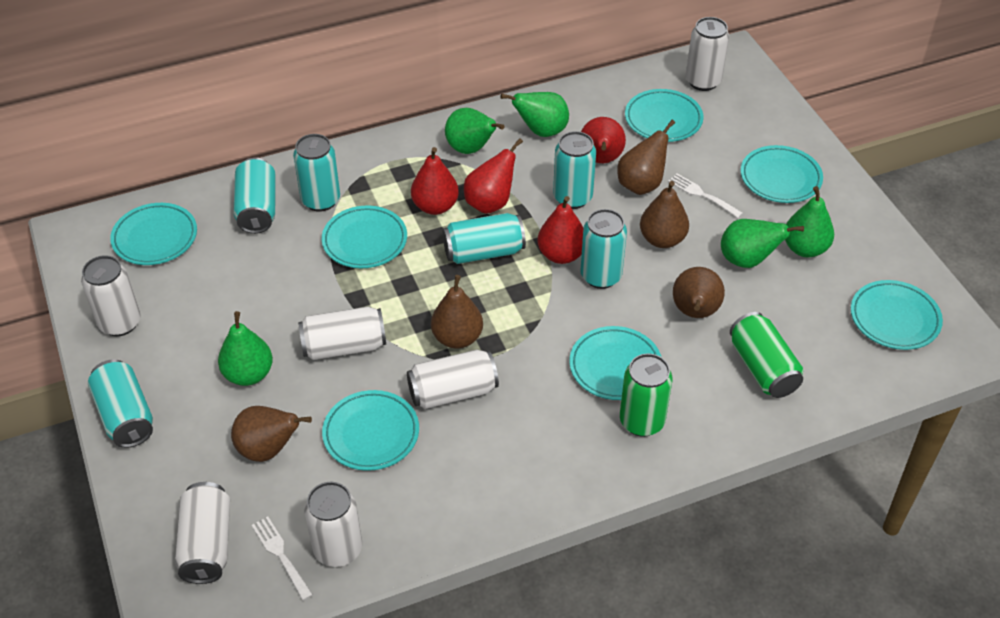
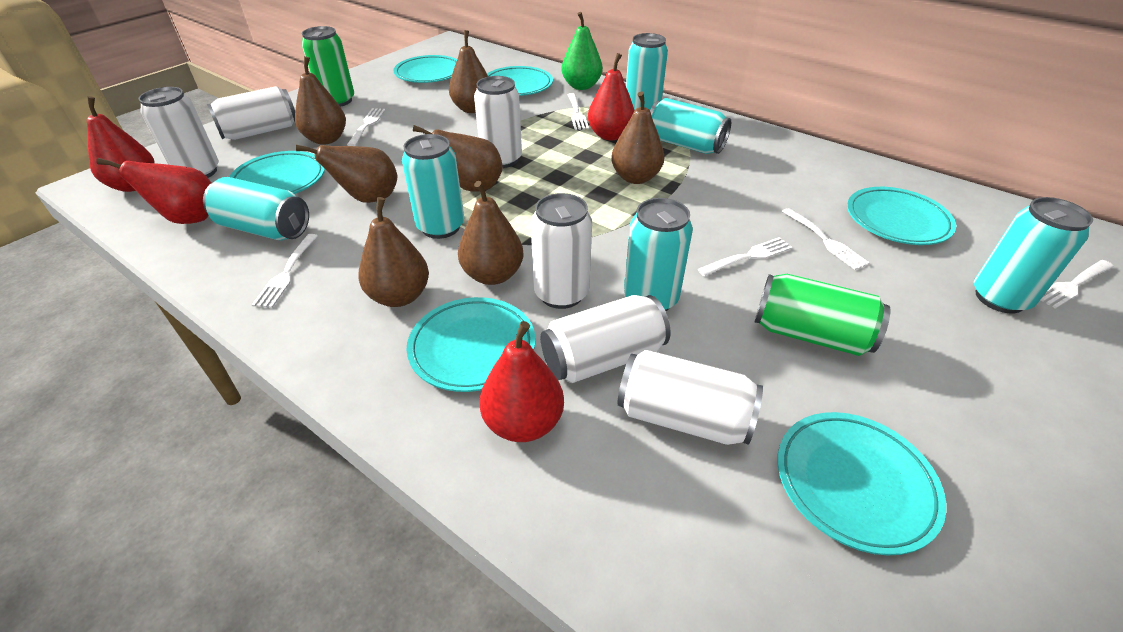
brown pear: 5 -> 7
green pear: 5 -> 1
turquoise plate: 7 -> 6
white fork: 2 -> 6

